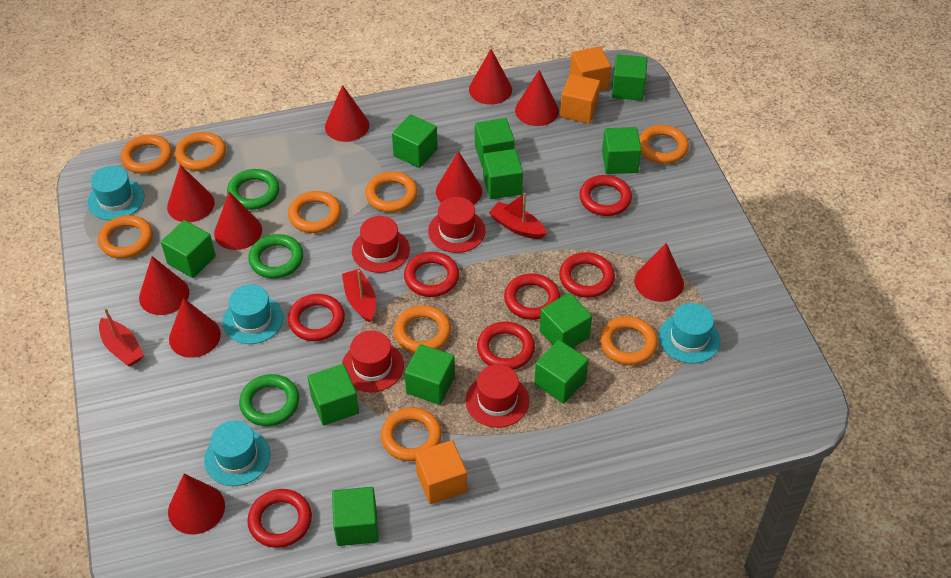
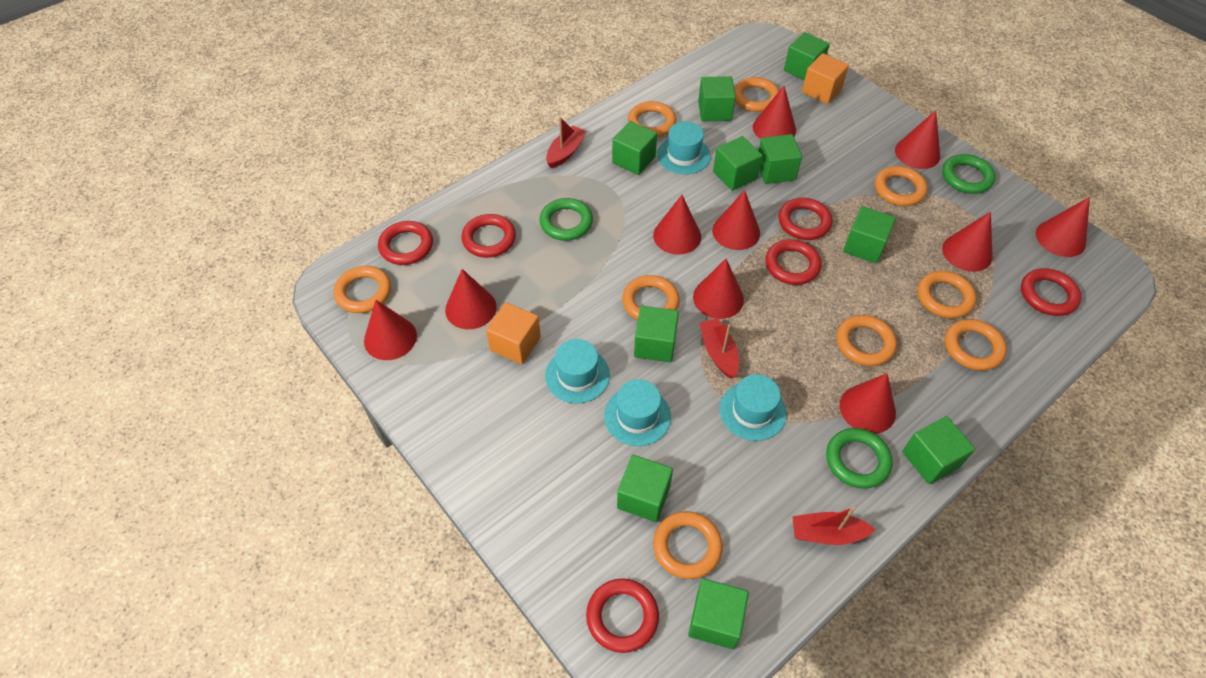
green cube: 11 -> 10
orange cube: 3 -> 2
red hat: 4 -> 0
red ring: 7 -> 6

